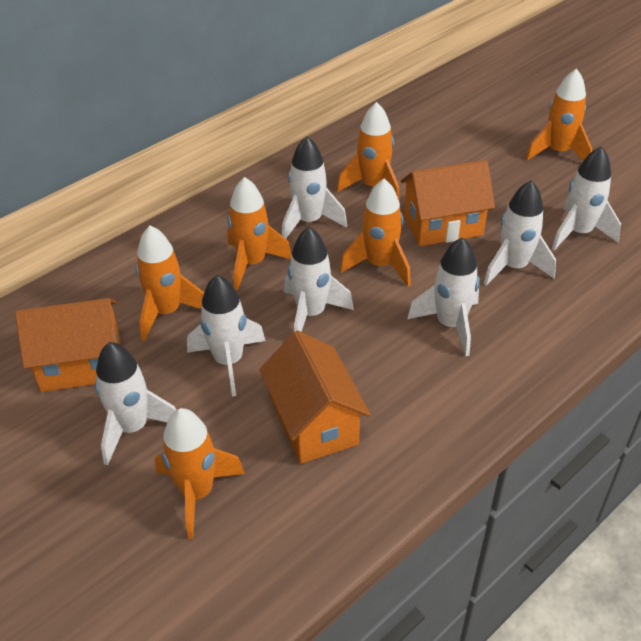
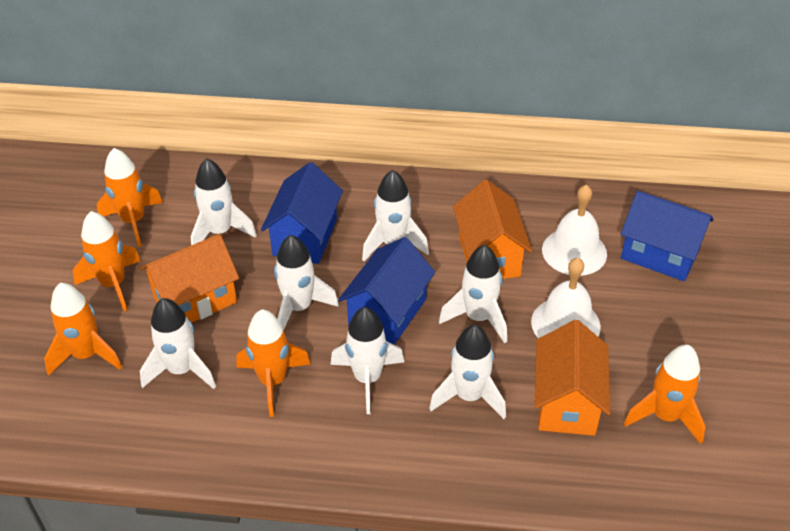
blue house: 0 -> 3
orange rocket: 6 -> 5
white bell: 0 -> 2

